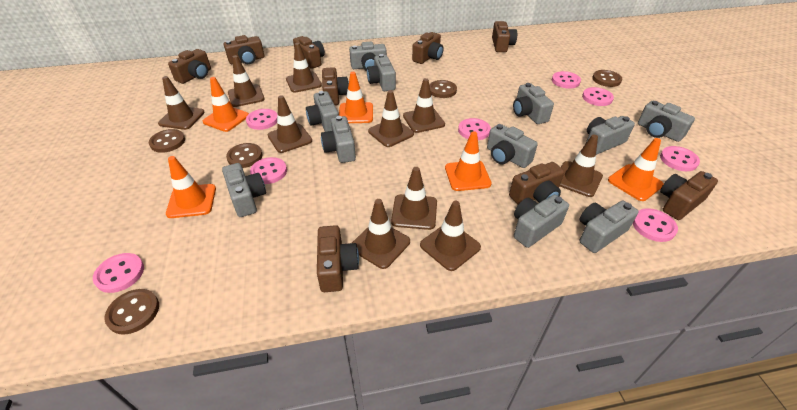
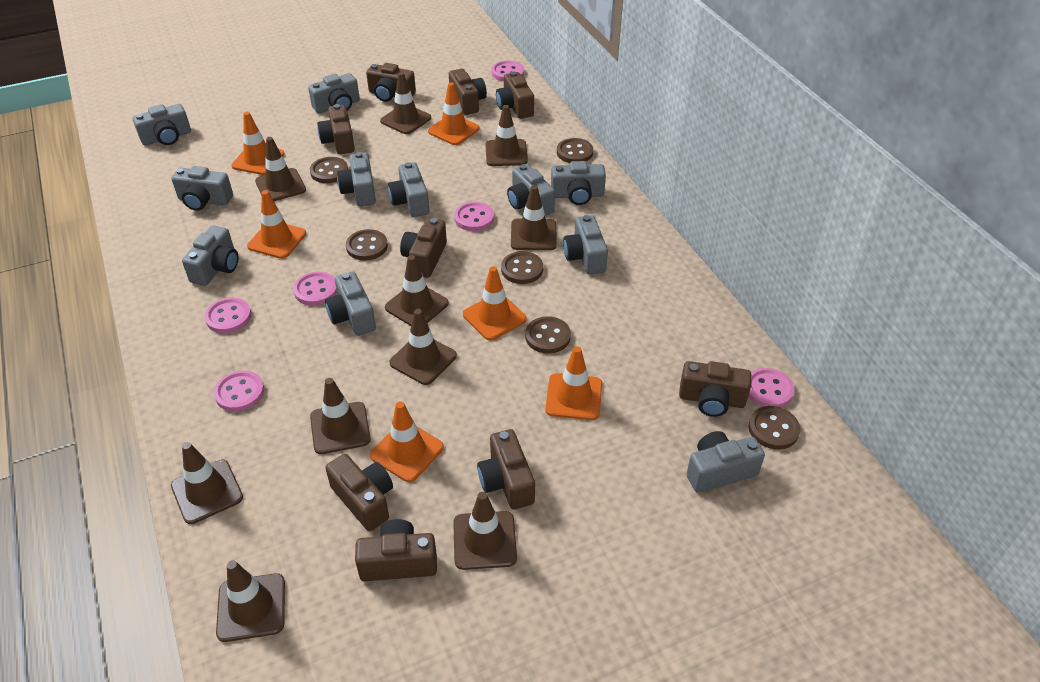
brown button: 5 -> 6
orange traffic cone: 5 -> 6
pink button: 8 -> 6

